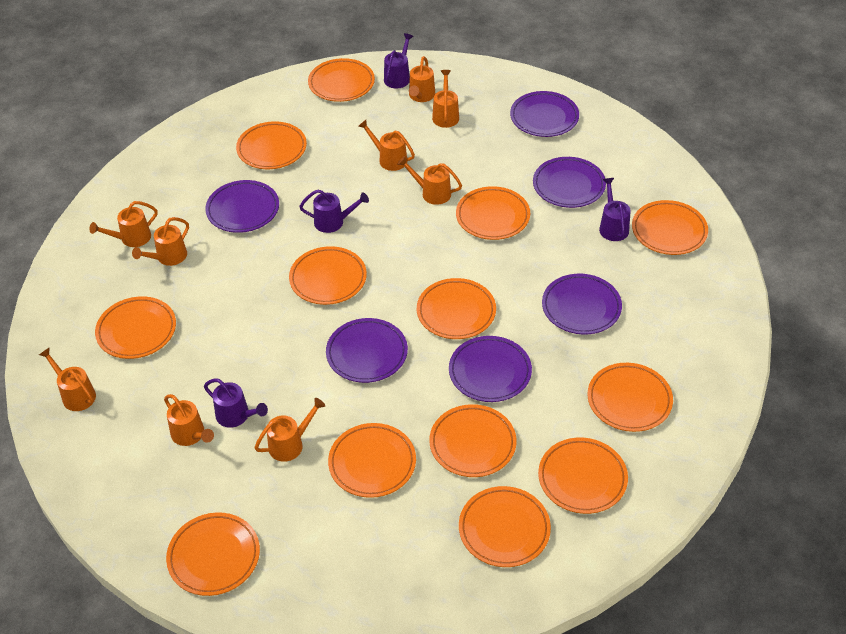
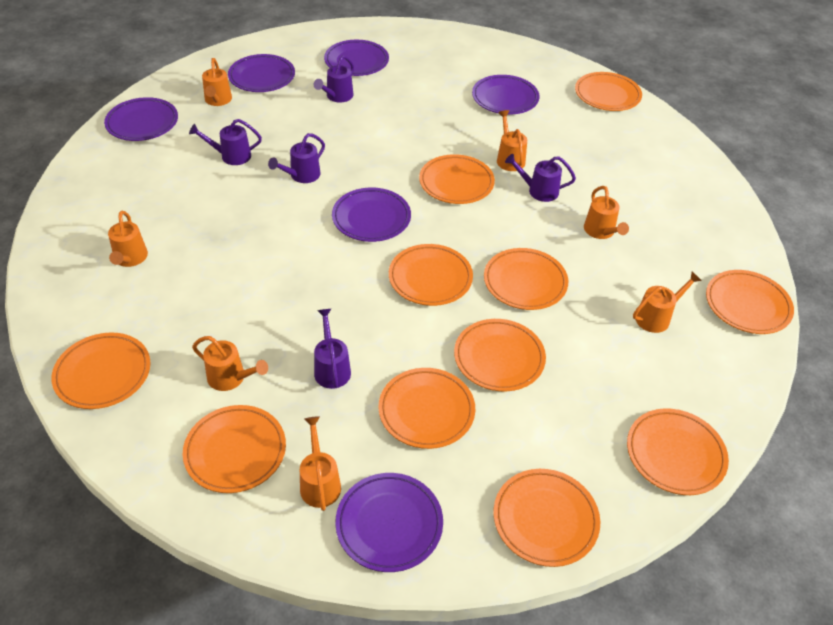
orange plate: 13 -> 11
orange watering can: 9 -> 7
purple watering can: 4 -> 5

